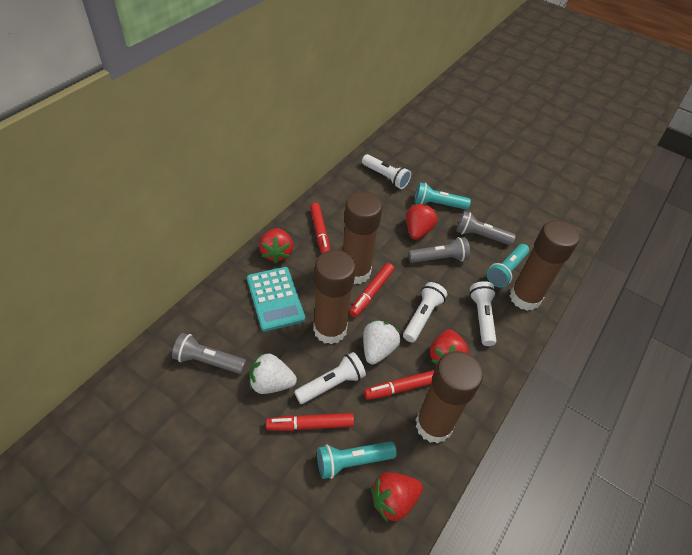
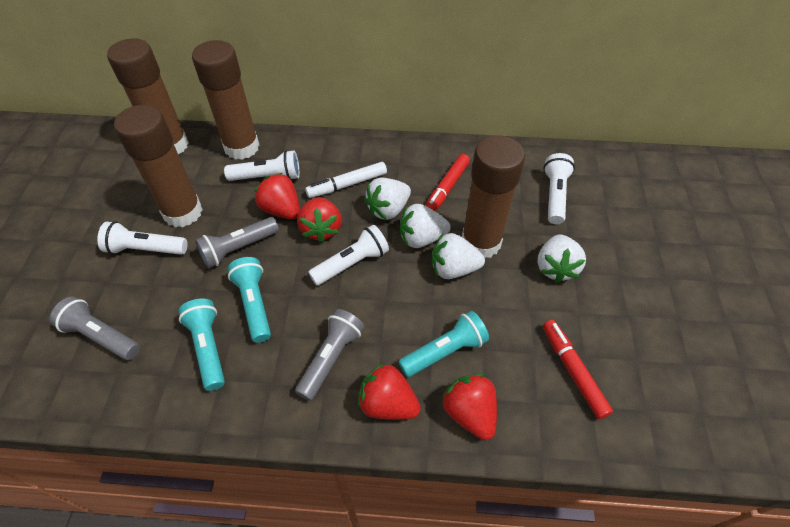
red marker: 4 -> 2
turquoise calculator: 1 -> 0
white marker: 0 -> 1
white strawberry: 2 -> 4

